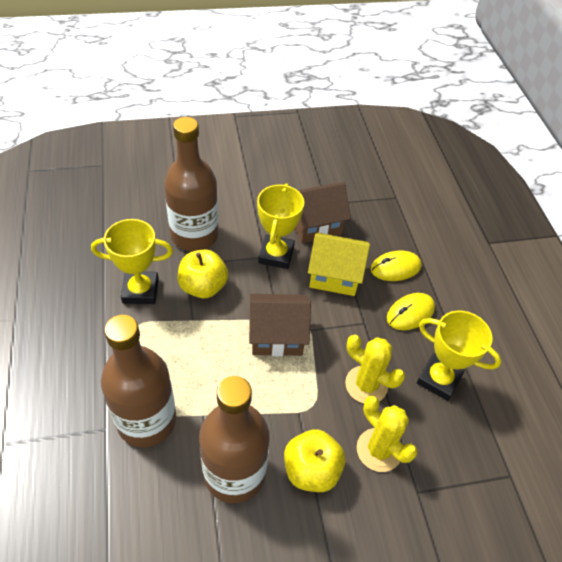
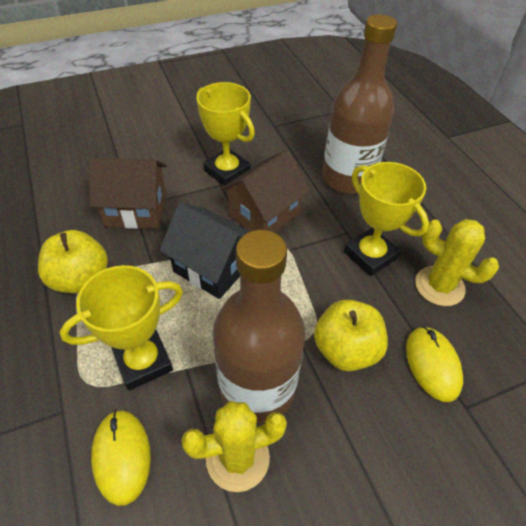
black house: 0 -> 1
brown bottle: 3 -> 2
yellow house: 1 -> 0

